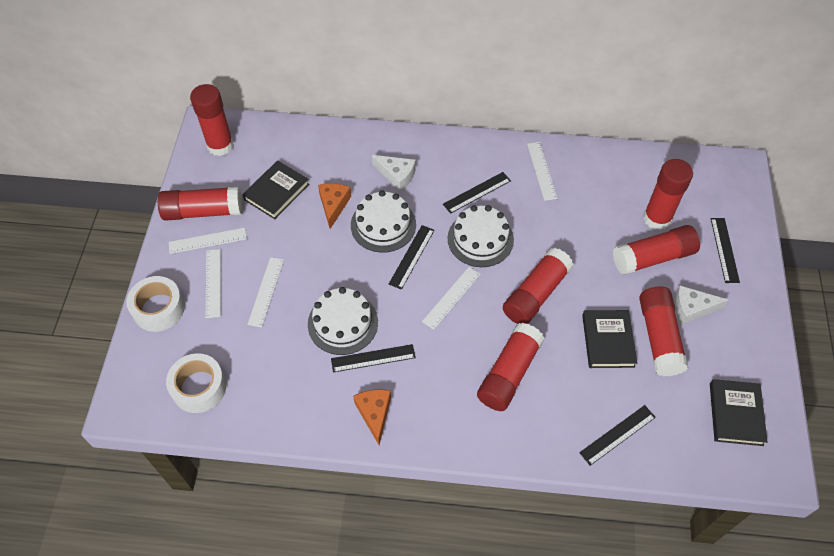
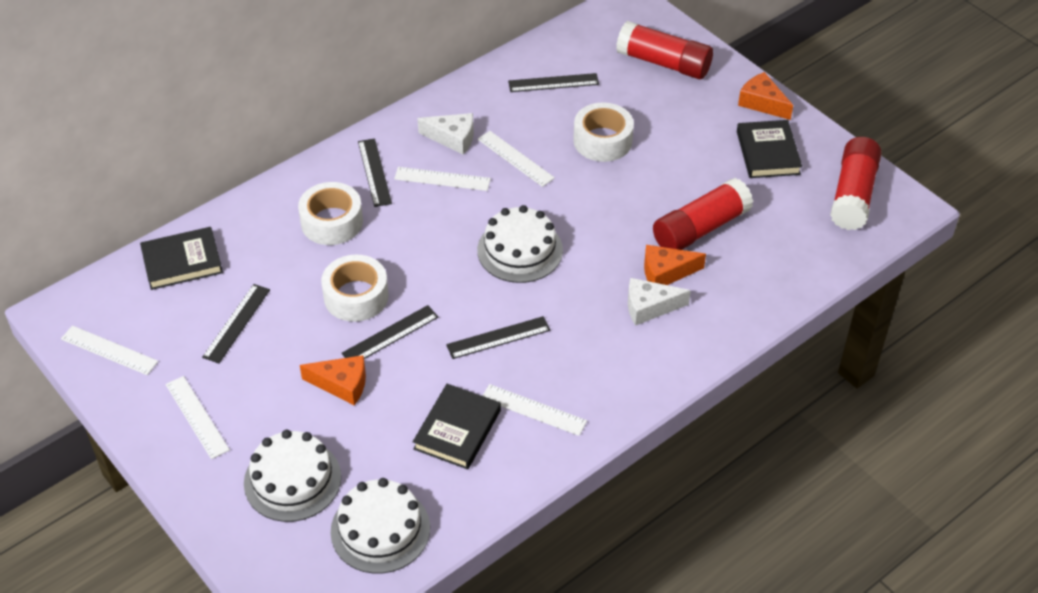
orange cheese: 2 -> 3
red glue stick: 7 -> 3
white tape: 2 -> 3

